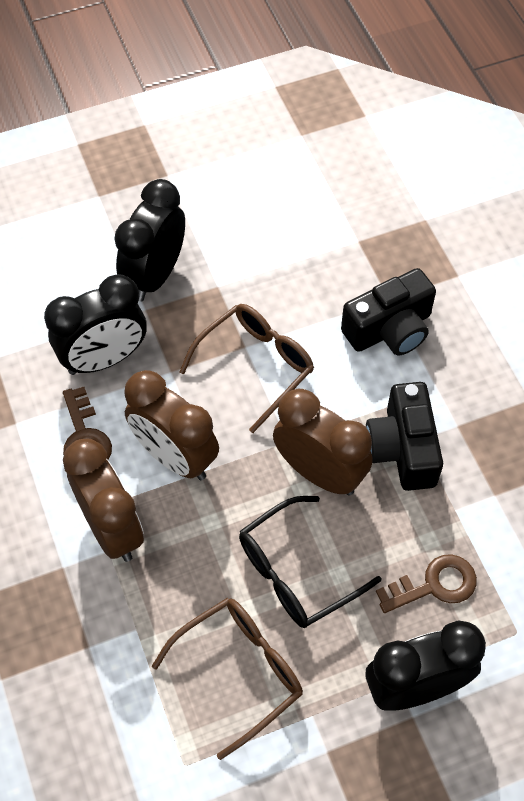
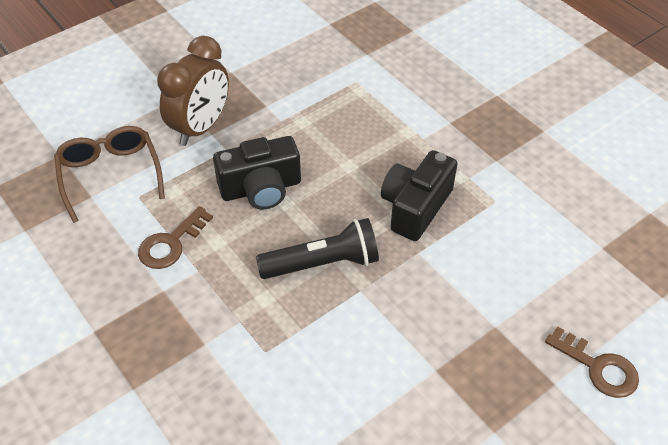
black clock: 3 -> 0
black flashlight: 0 -> 1
black glasses: 1 -> 0
brown clock: 3 -> 1
brown glasses: 2 -> 1

